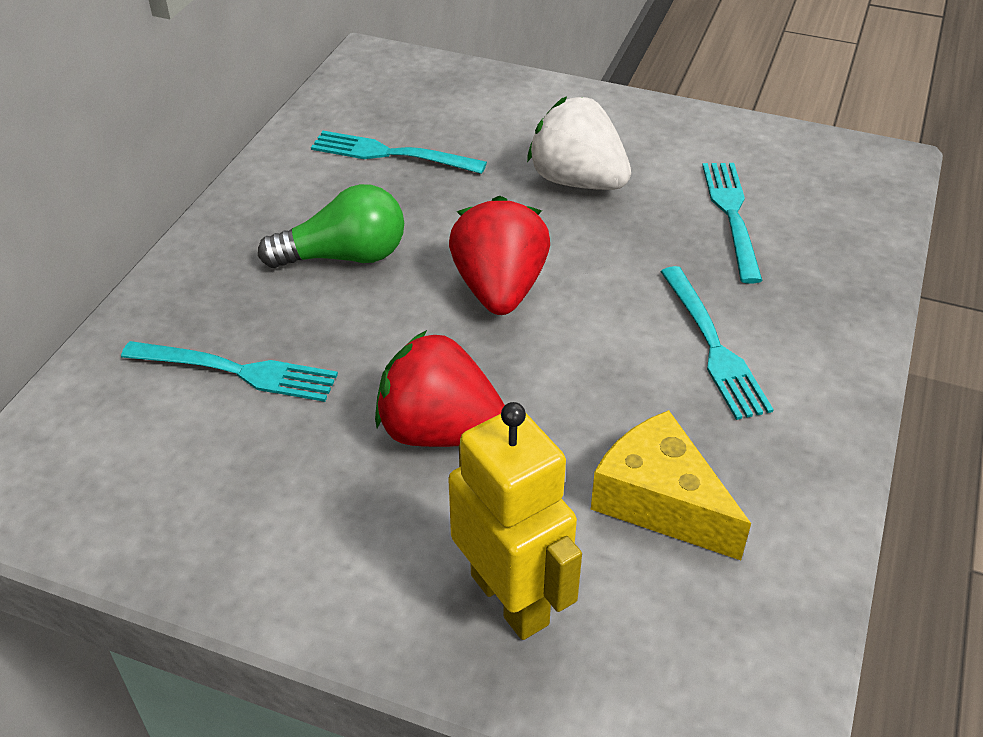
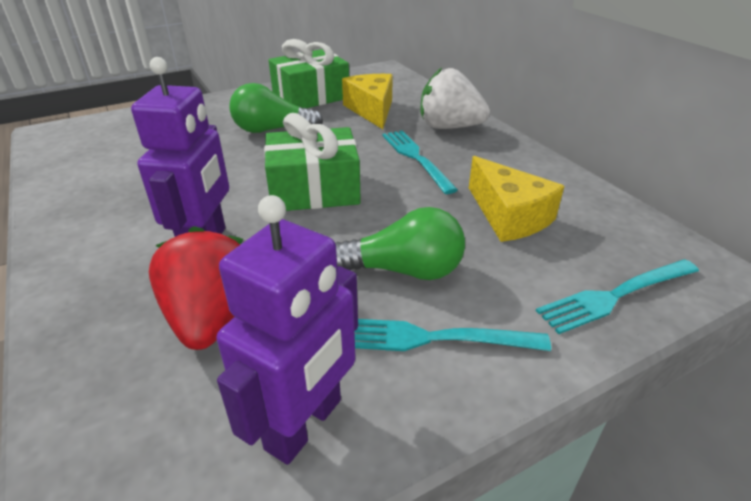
green gift: 0 -> 2
green light bulb: 1 -> 2
purple robot: 0 -> 2
red strawberry: 2 -> 1
turquoise fork: 4 -> 3
yellow cheese: 1 -> 2
yellow robot: 1 -> 0

